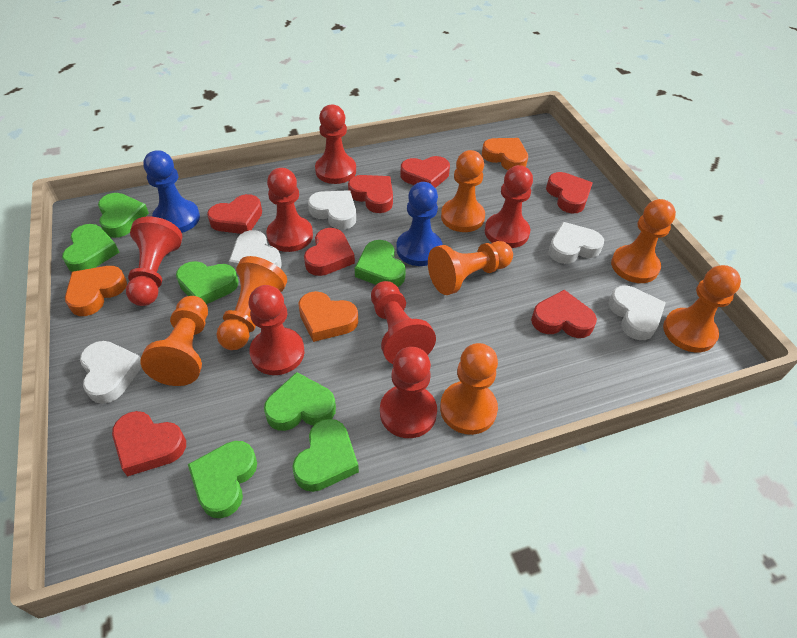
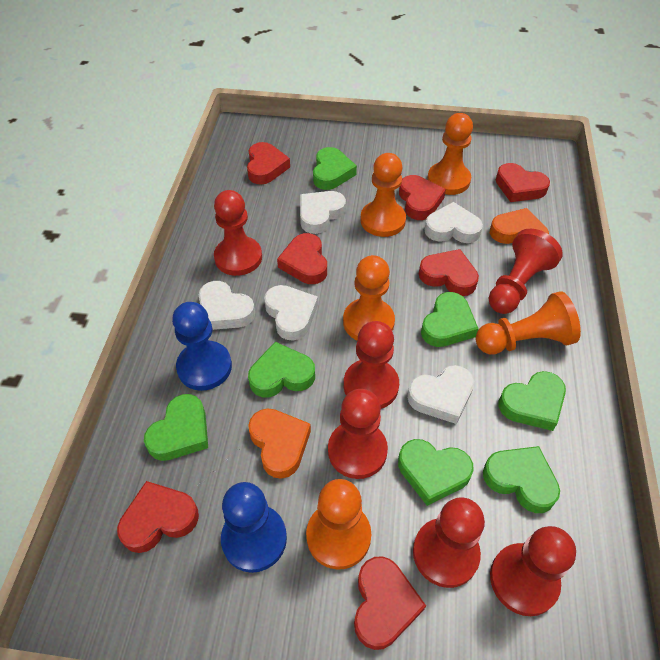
orange heart: 3 -> 2
orange pawn: 7 -> 5
red pawn: 7 -> 6

